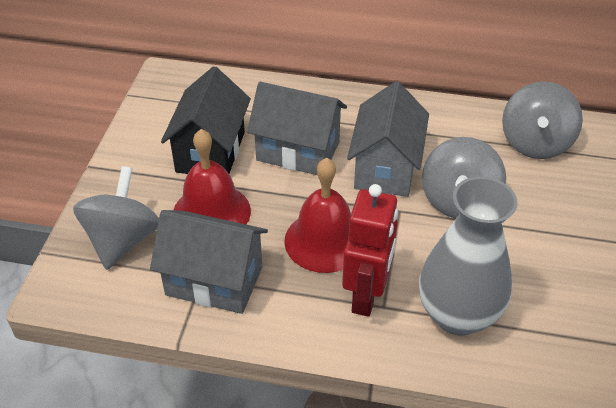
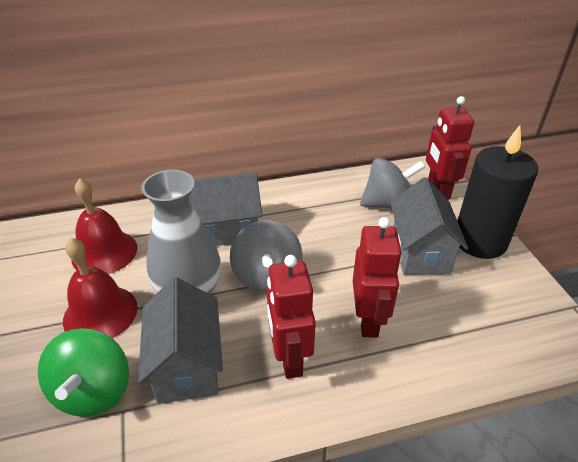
black candle: 0 -> 1
black house: 1 -> 0
green spinning top: 0 -> 1
grey spinning top: 3 -> 2
red robot: 1 -> 3

